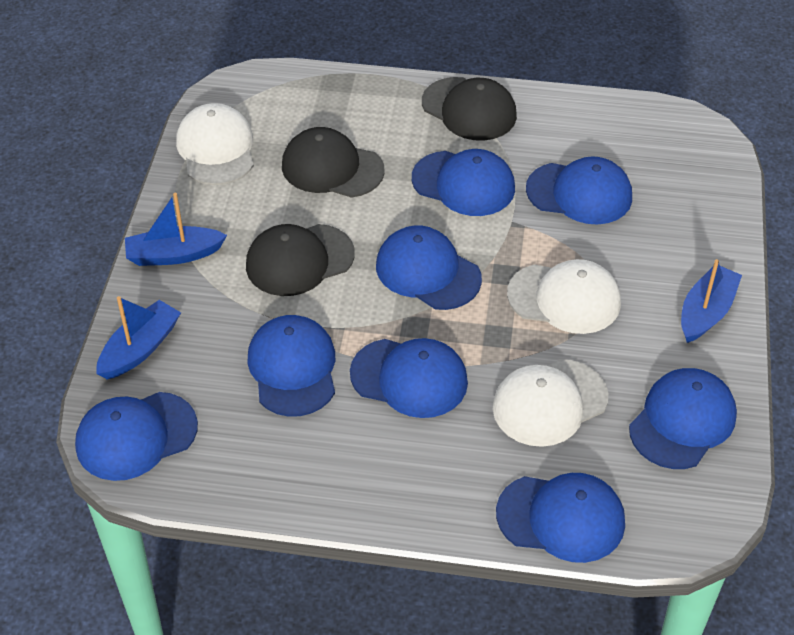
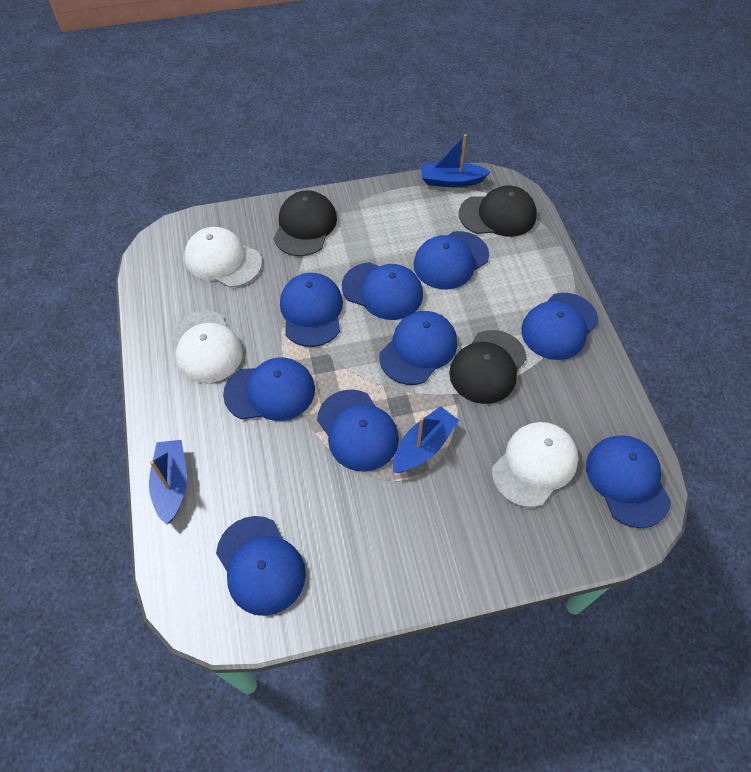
blue cap: 8 -> 9

